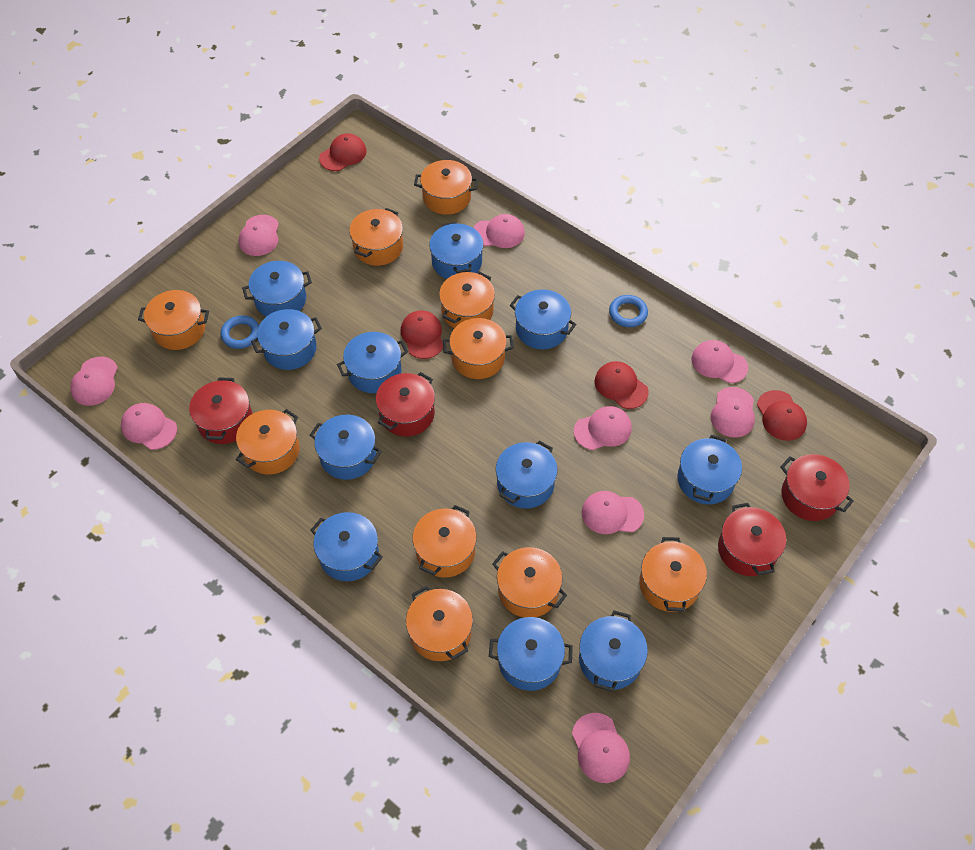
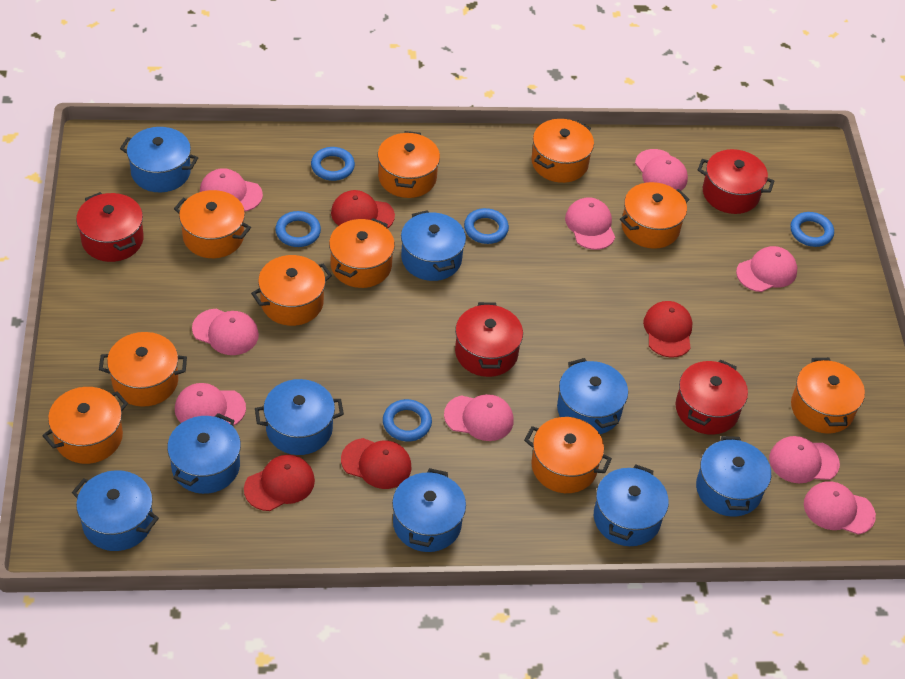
blue pot: 11 -> 9
blue ring: 2 -> 5

